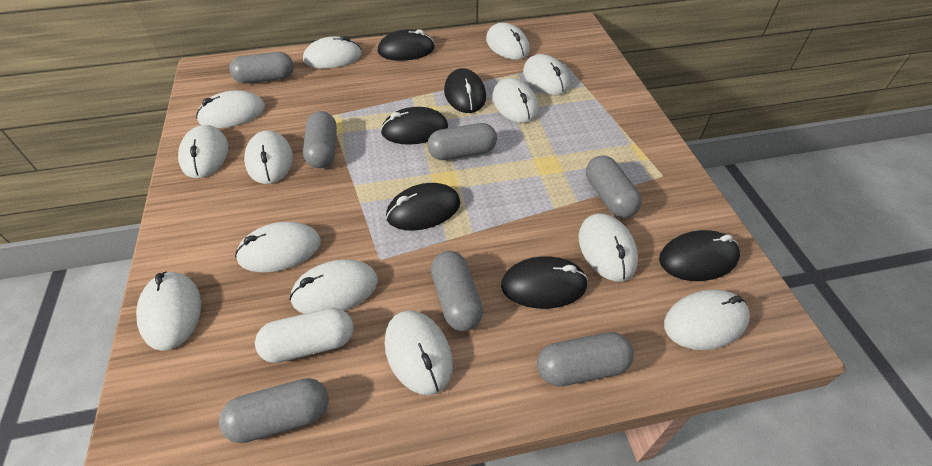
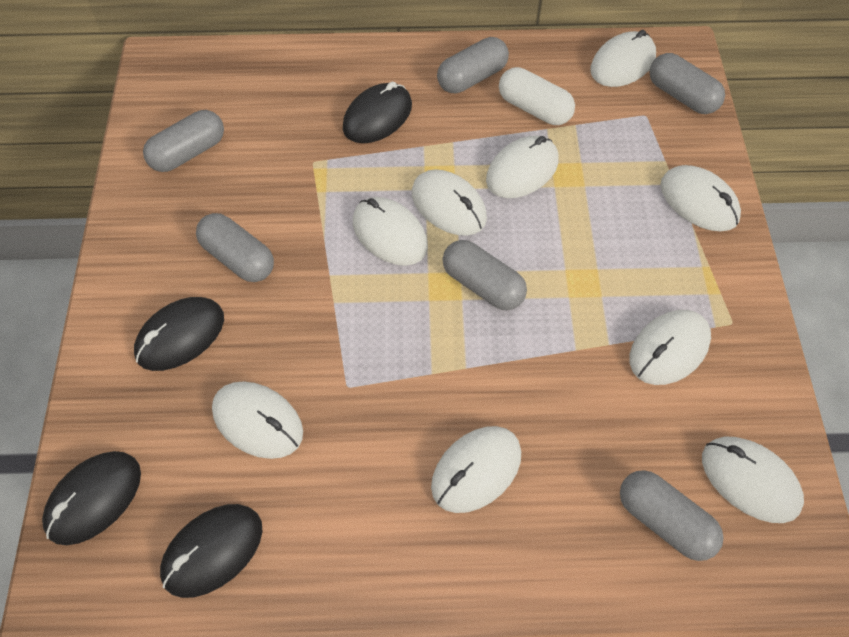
black mouse: 6 -> 4
grey capsule: 7 -> 6
white mouse: 13 -> 9

